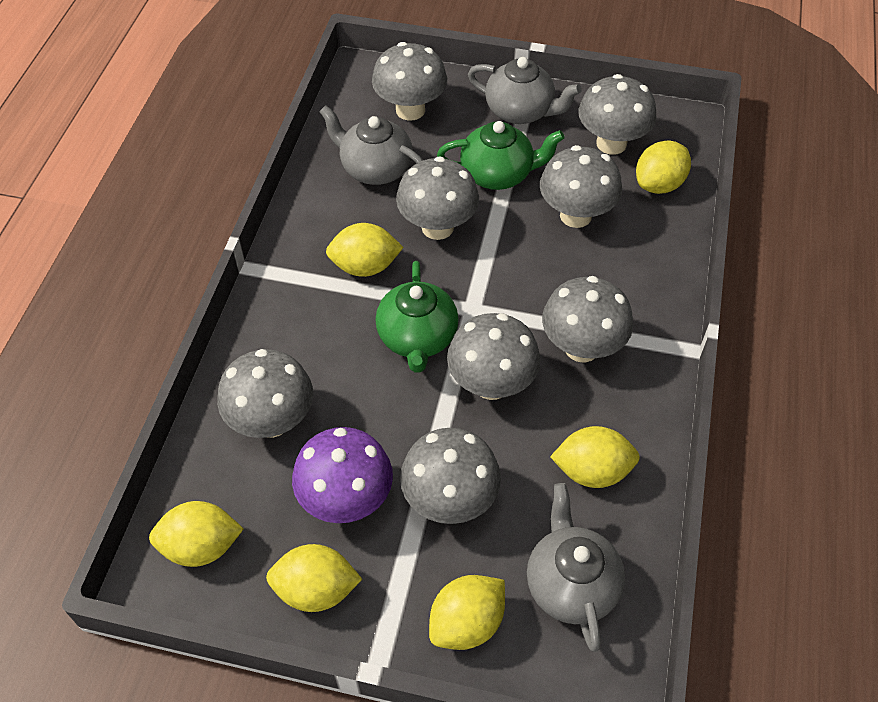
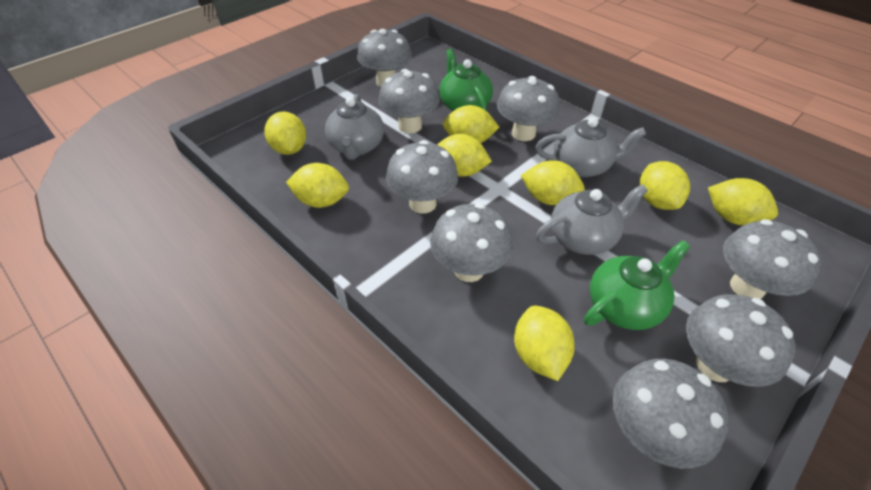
purple mushroom: 1 -> 0
yellow lemon: 6 -> 8

